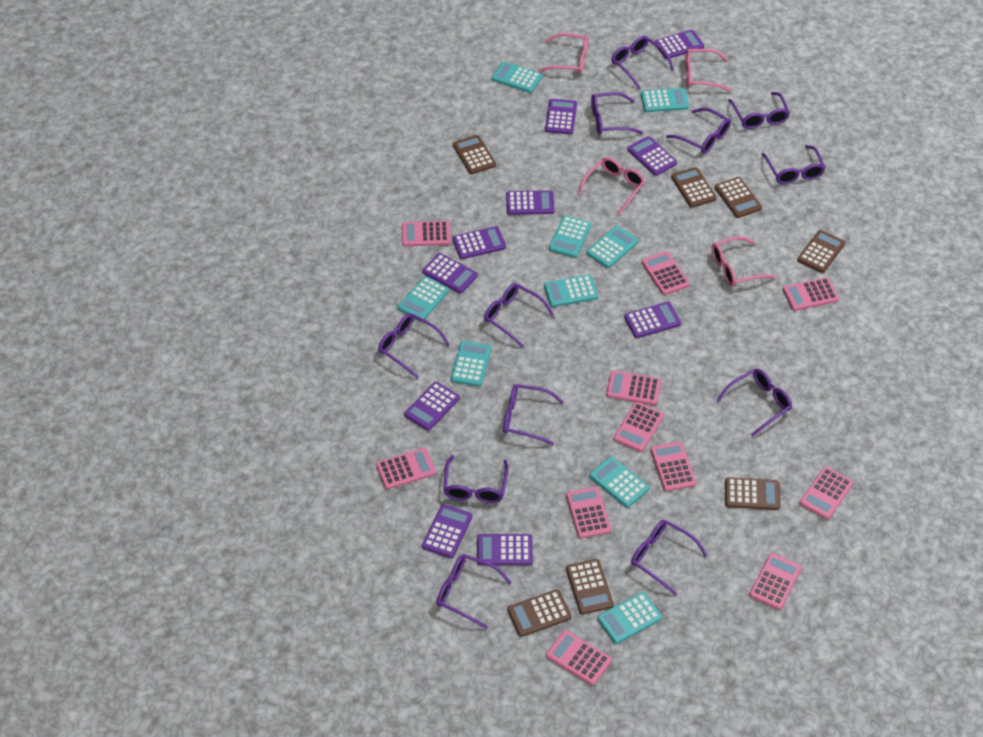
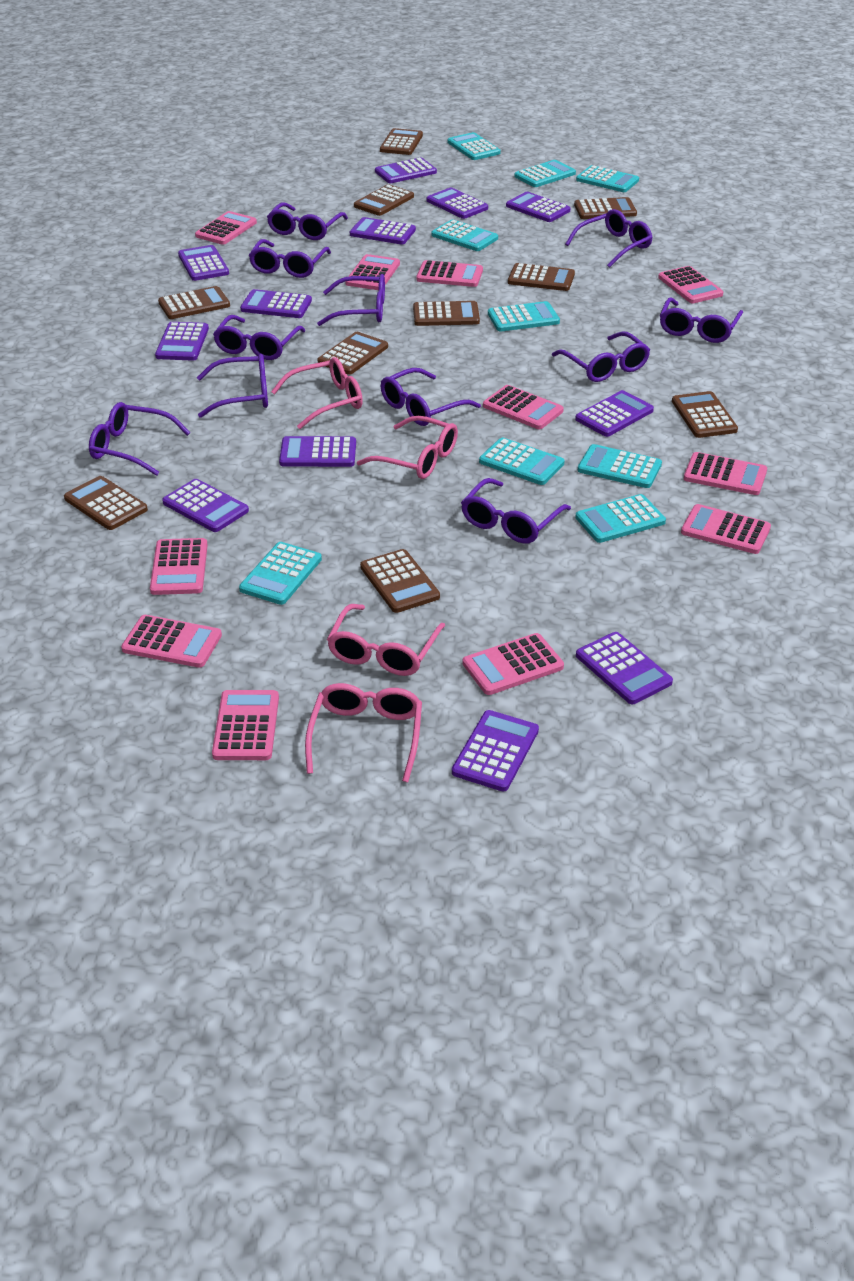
brown calculator: 7 -> 10
purple calculator: 10 -> 12
purple glasses: 12 -> 11

